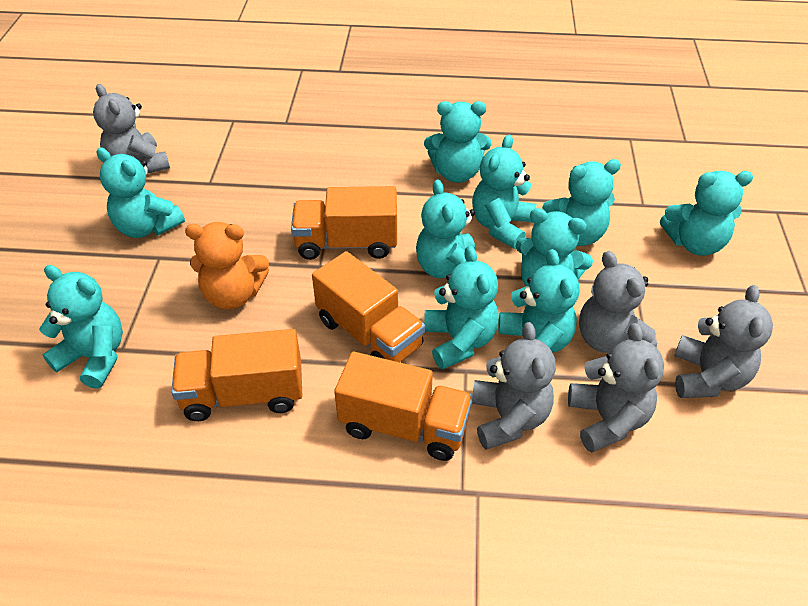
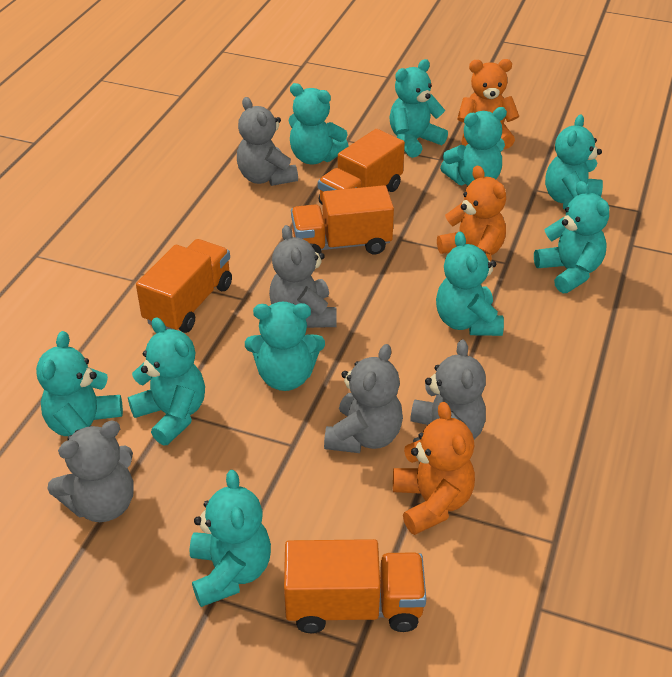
orange teddy bear: 1 -> 3

